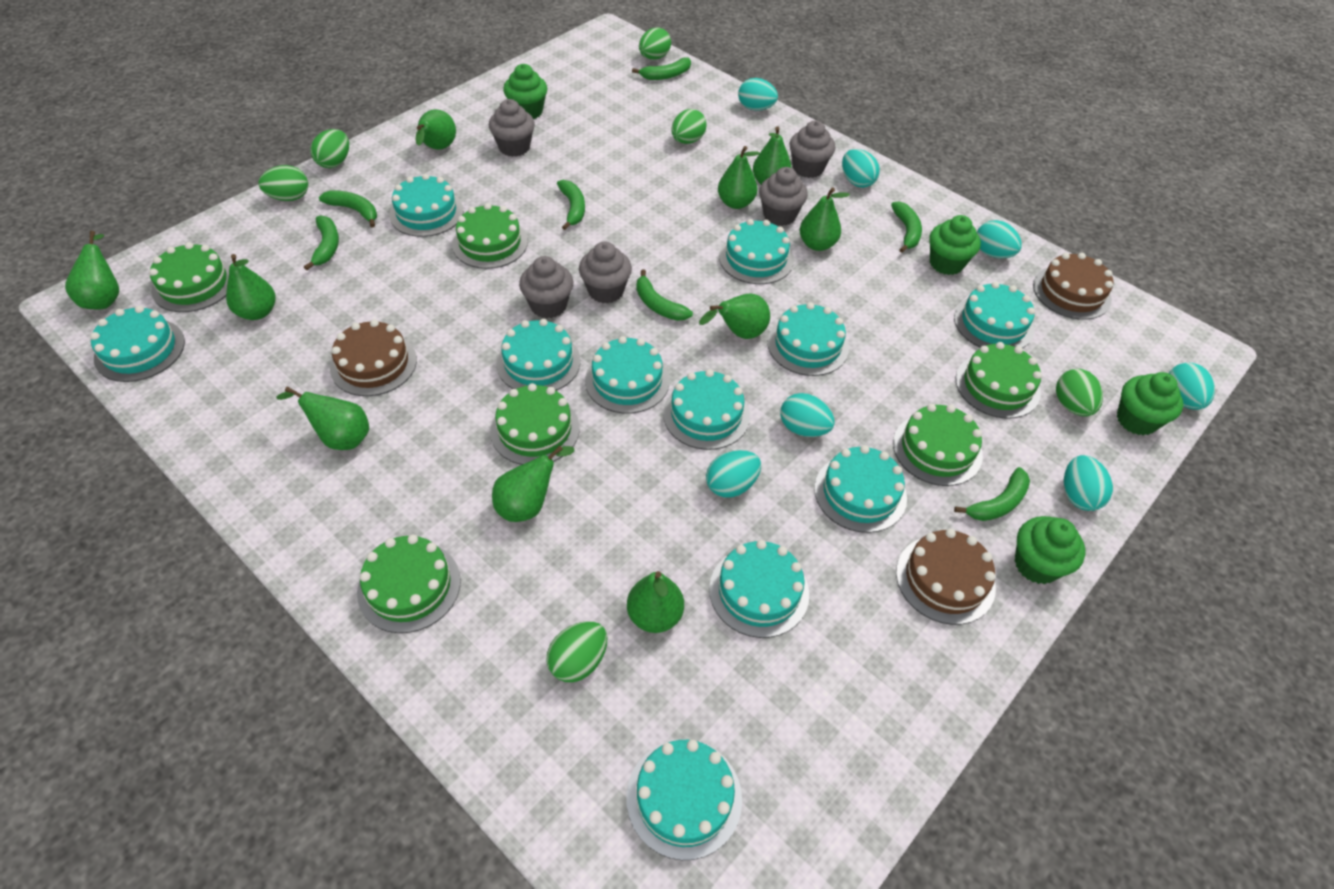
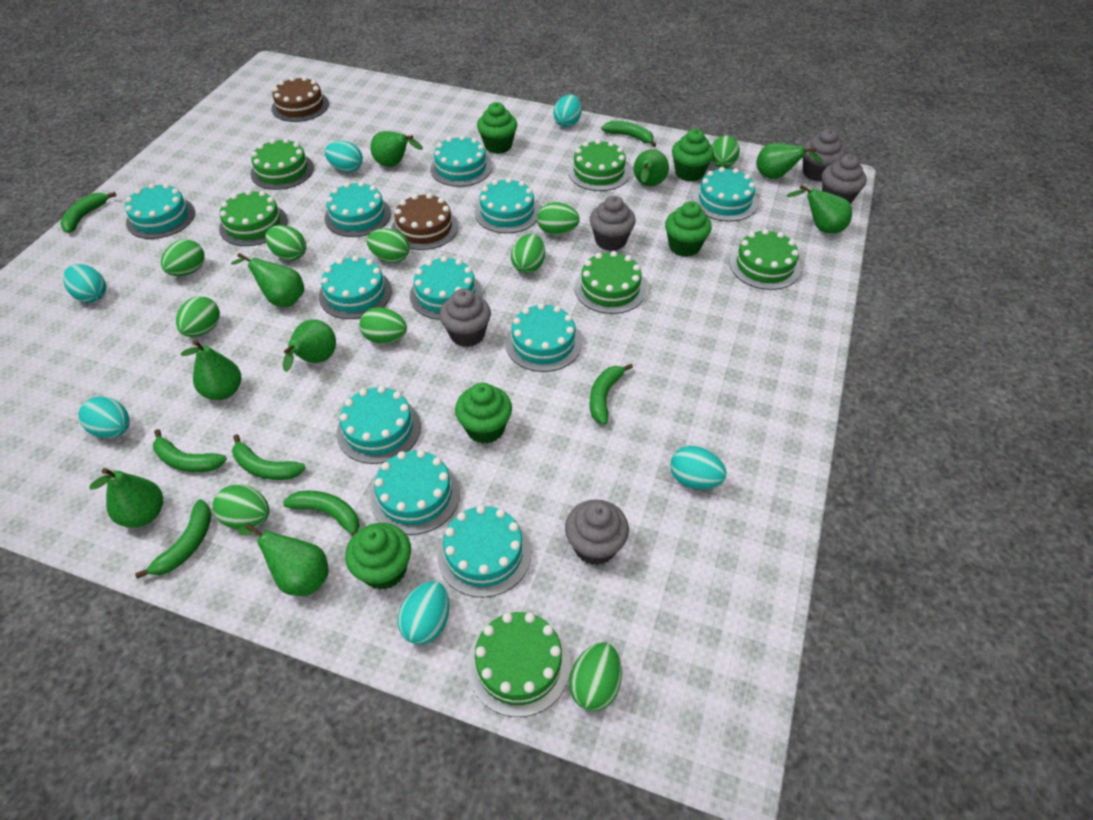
brown cake: 3 -> 2
green cupcake: 4 -> 5
green egg: 6 -> 10
green pear: 10 -> 9
turquoise egg: 7 -> 6

